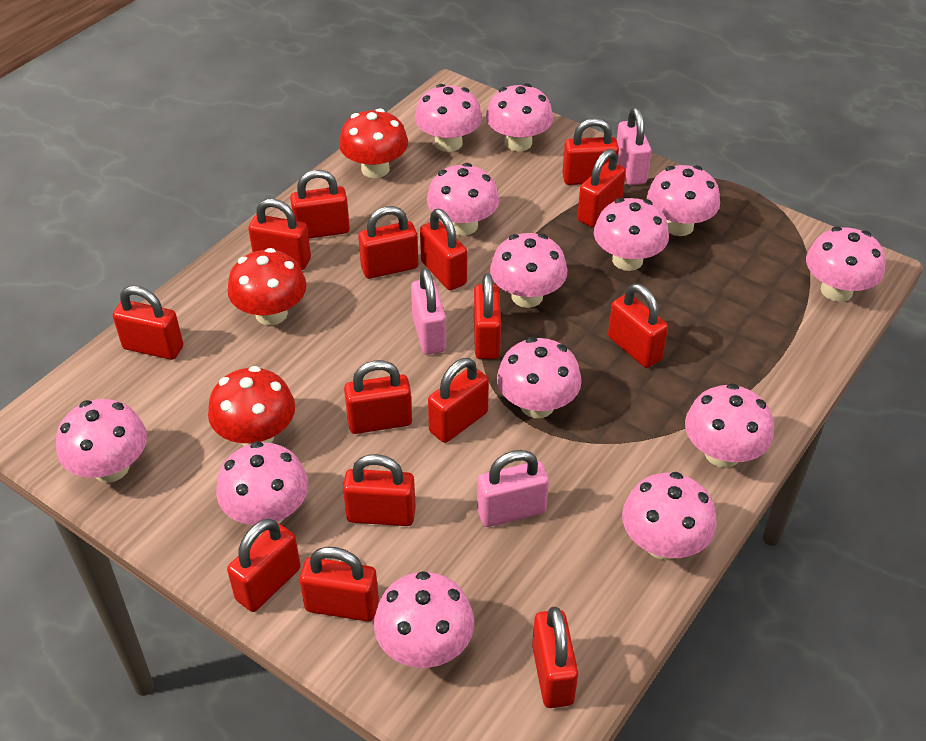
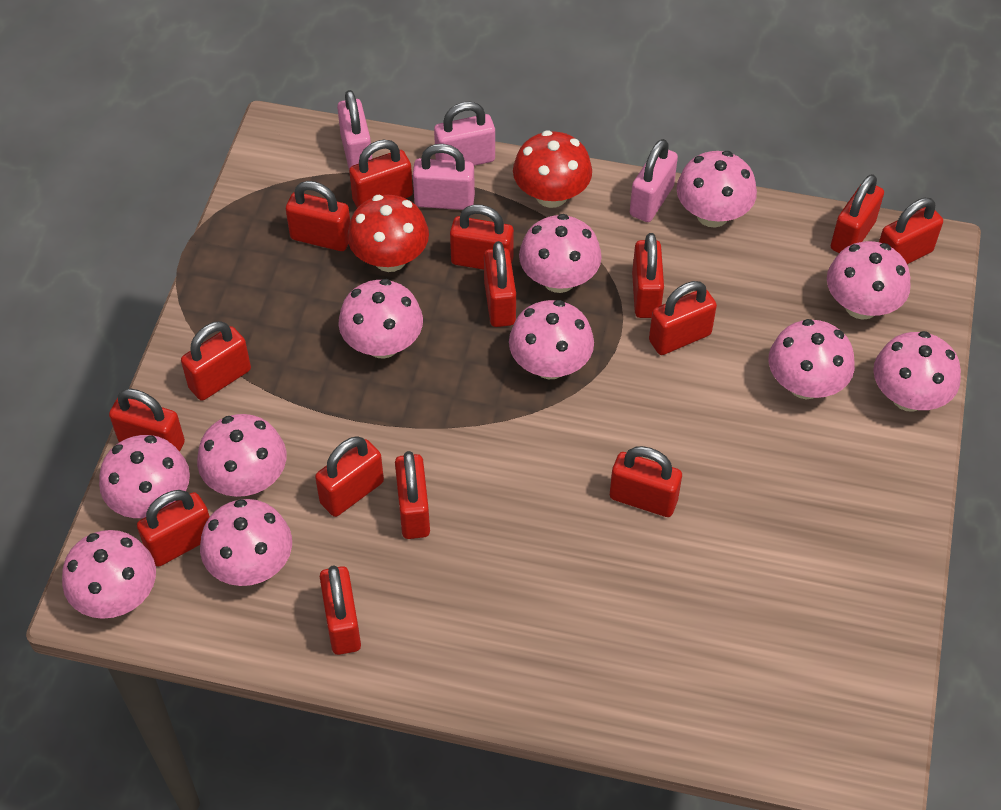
pink mushroom: 13 -> 11
pink padlock: 3 -> 4
red mushroom: 3 -> 2

